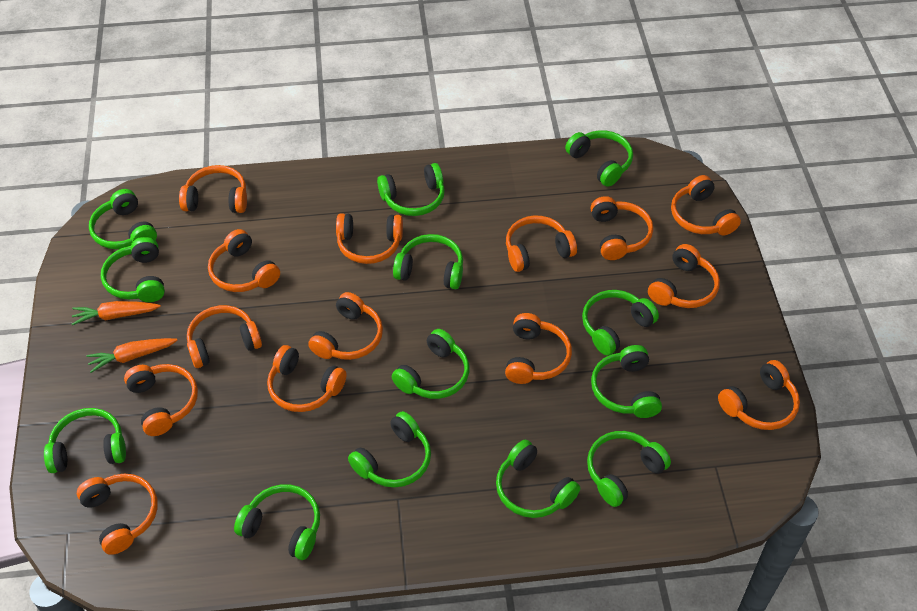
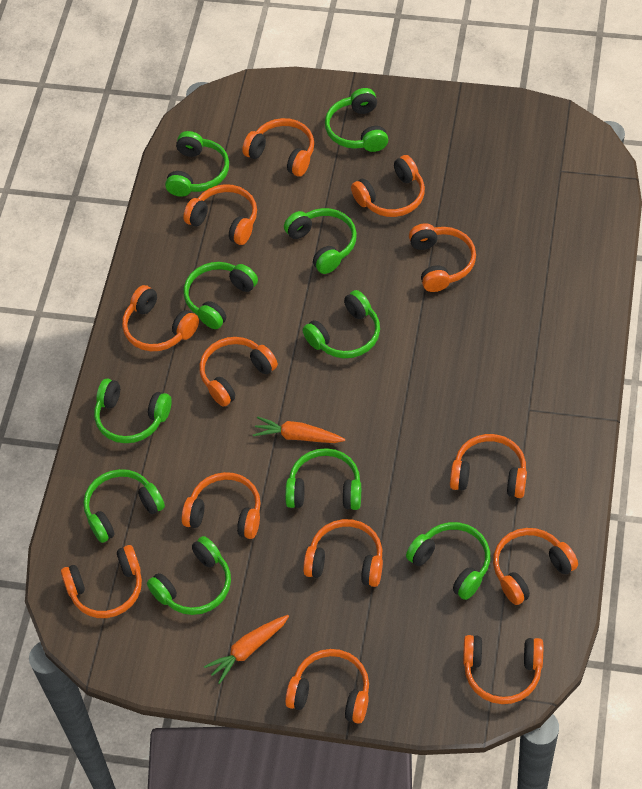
green headphones: 13 -> 10
orange headphones: 14 -> 13

